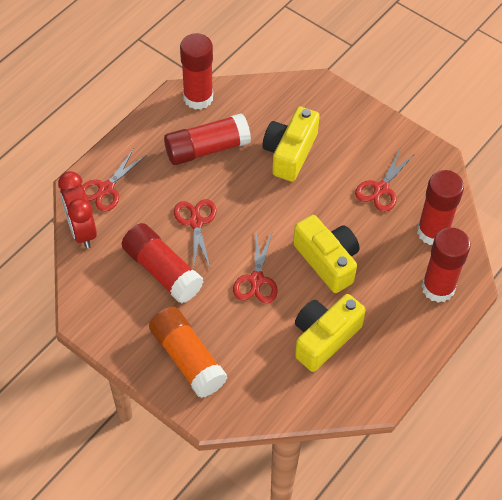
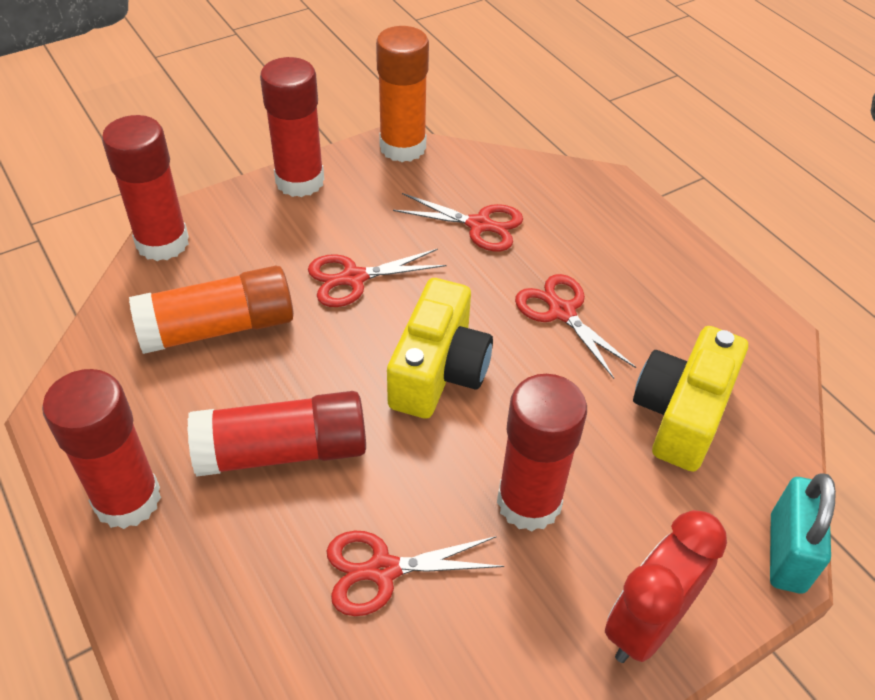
orange glue stick: 1 -> 2
turquoise padlock: 0 -> 1
yellow camera: 3 -> 2

